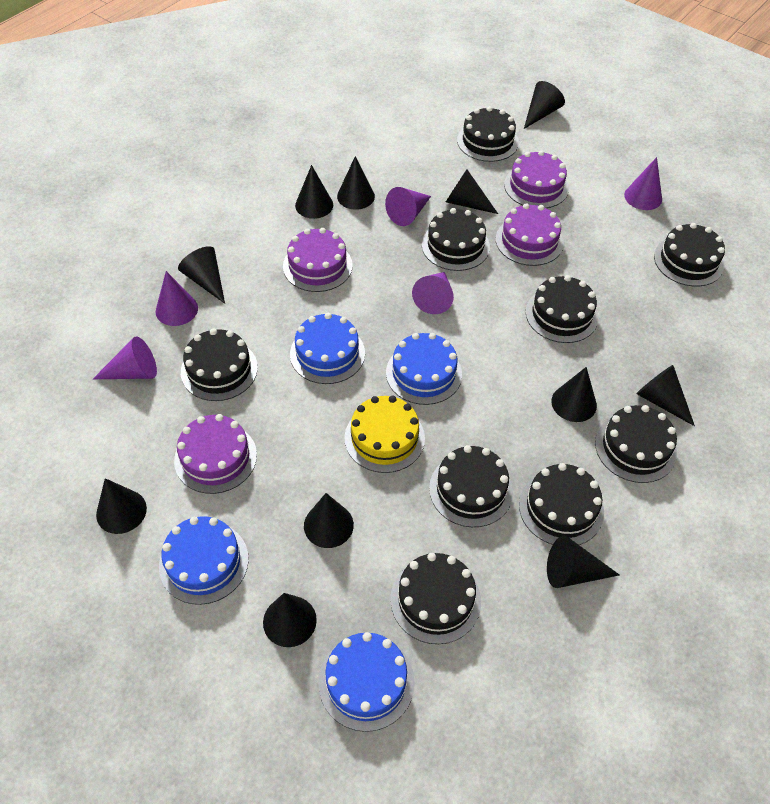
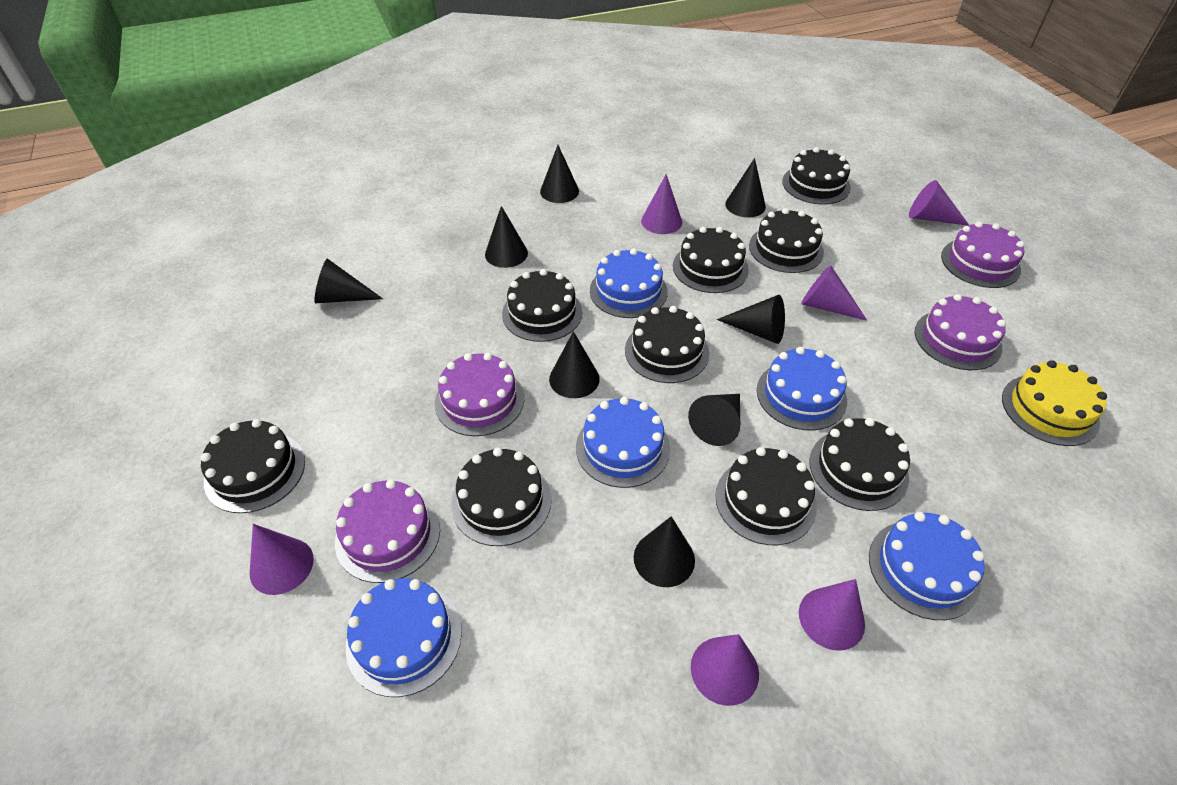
black cone: 11 -> 8
blue cake: 4 -> 5
purple cone: 5 -> 6

